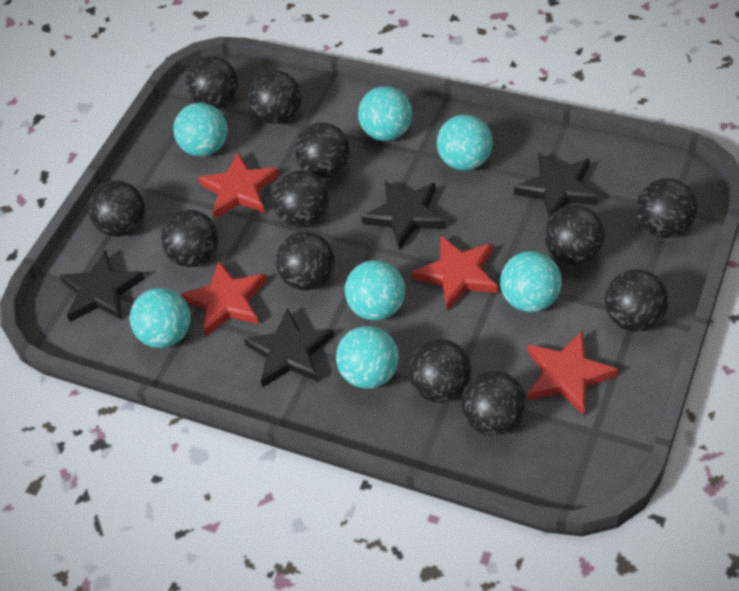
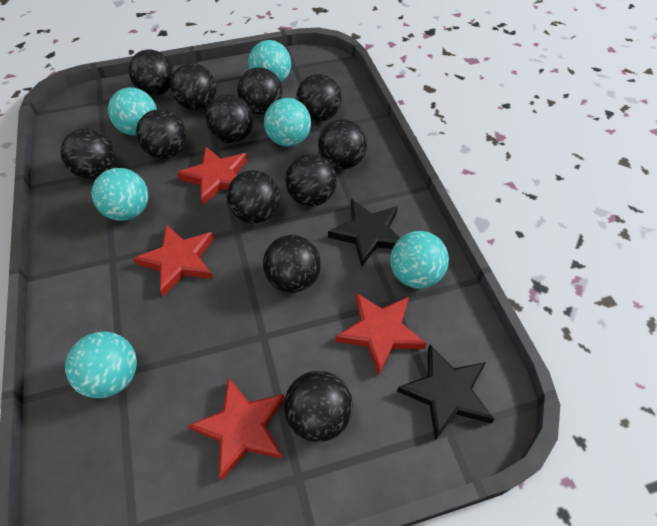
black star: 4 -> 2
turquoise ball: 7 -> 6

